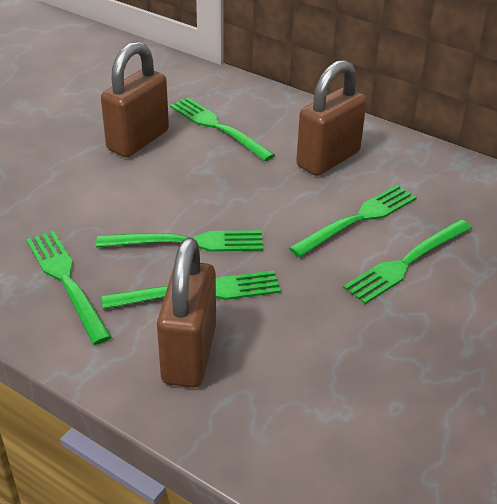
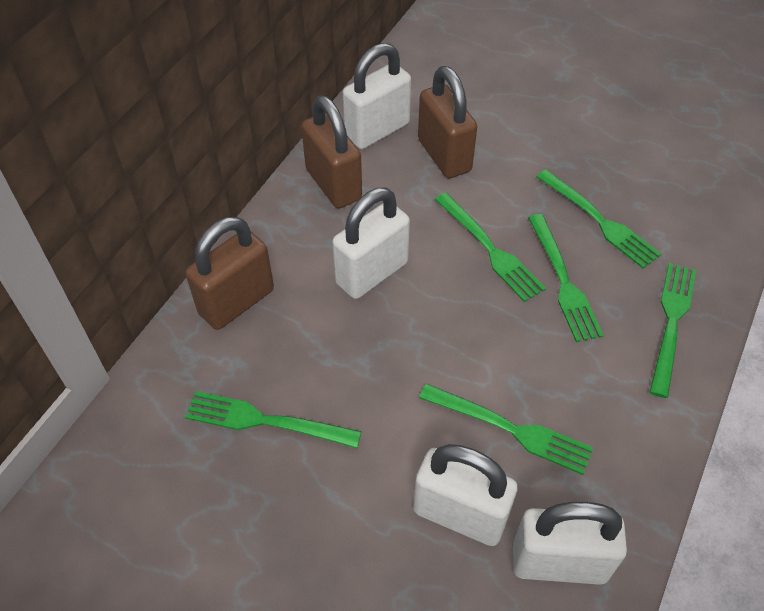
white padlock: 0 -> 4

